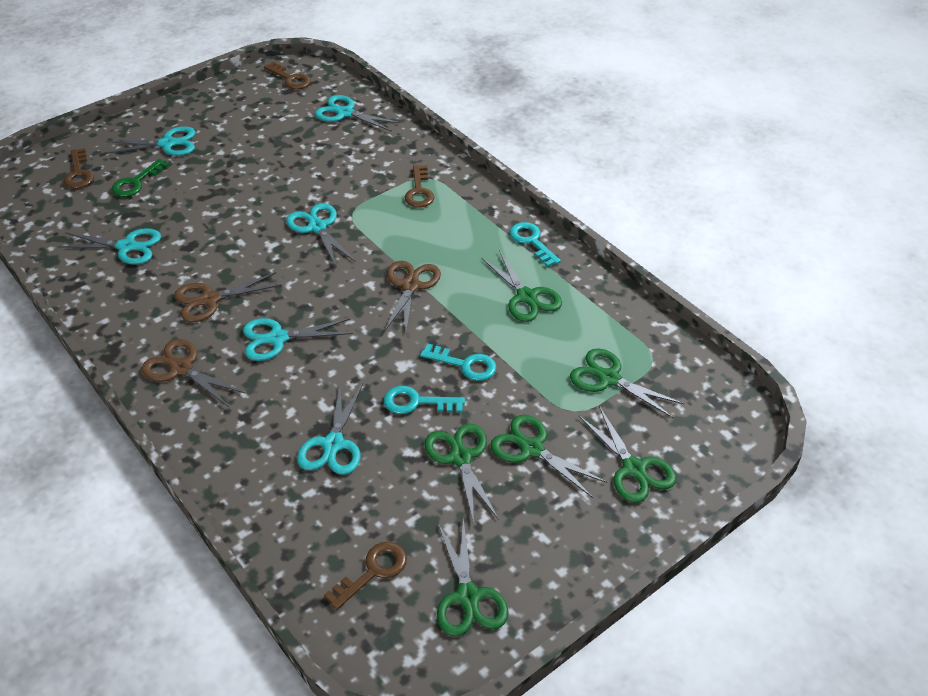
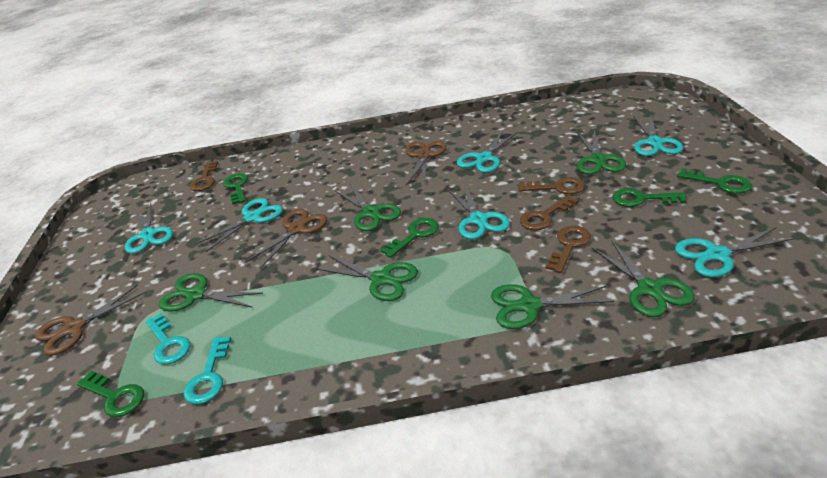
green key: 1 -> 5
turquoise key: 3 -> 2

